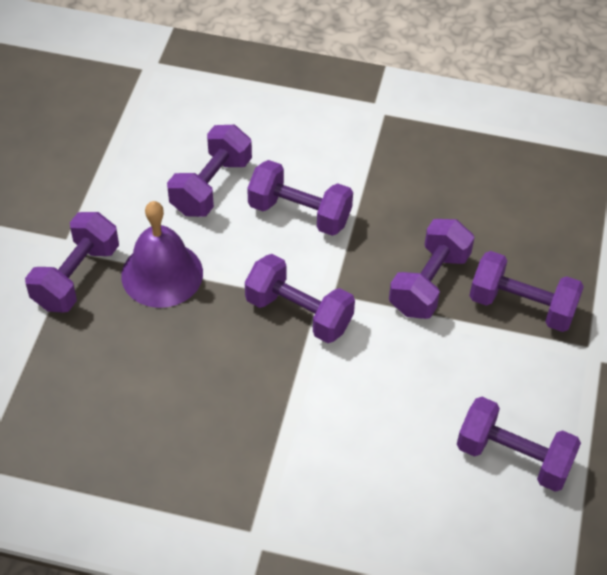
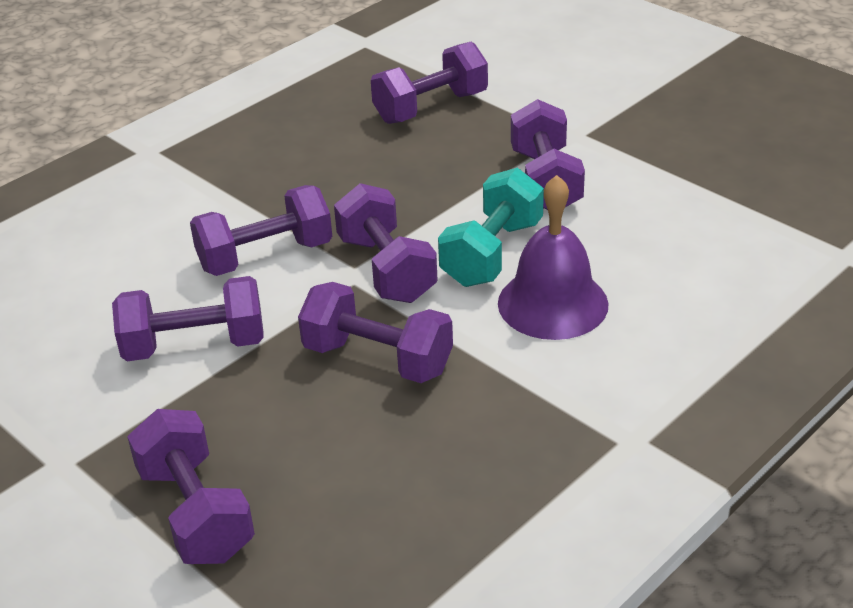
turquoise dumbbell: 0 -> 1

